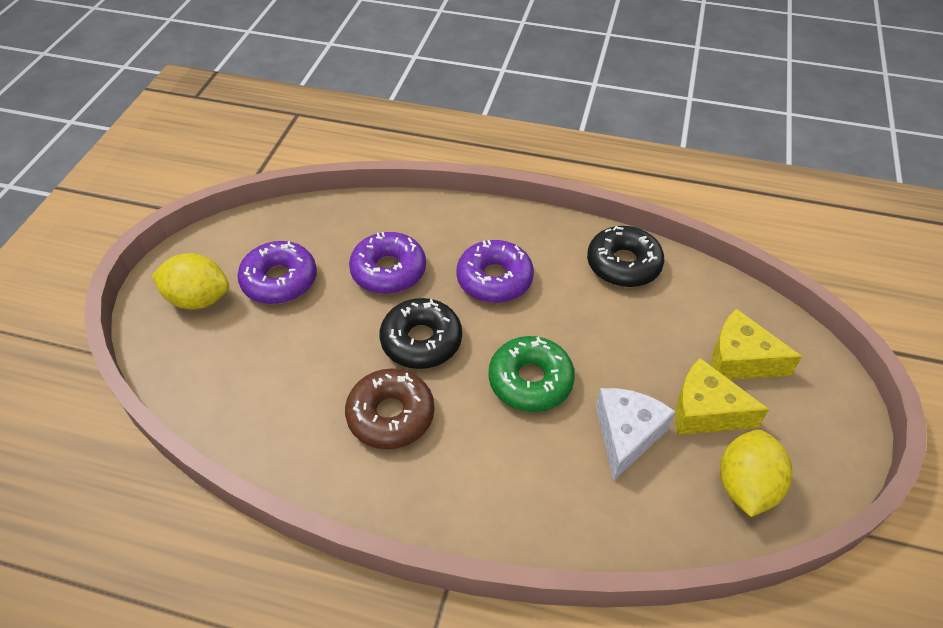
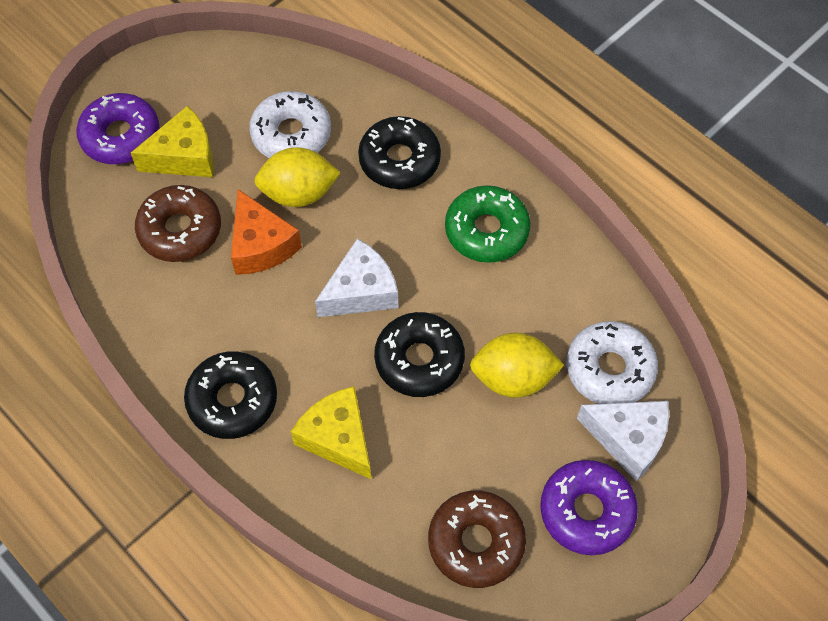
black donut: 2 -> 3
brown donut: 1 -> 2
orange cheese: 0 -> 1
purple donut: 3 -> 2
white cheese: 1 -> 2
white donut: 0 -> 2

